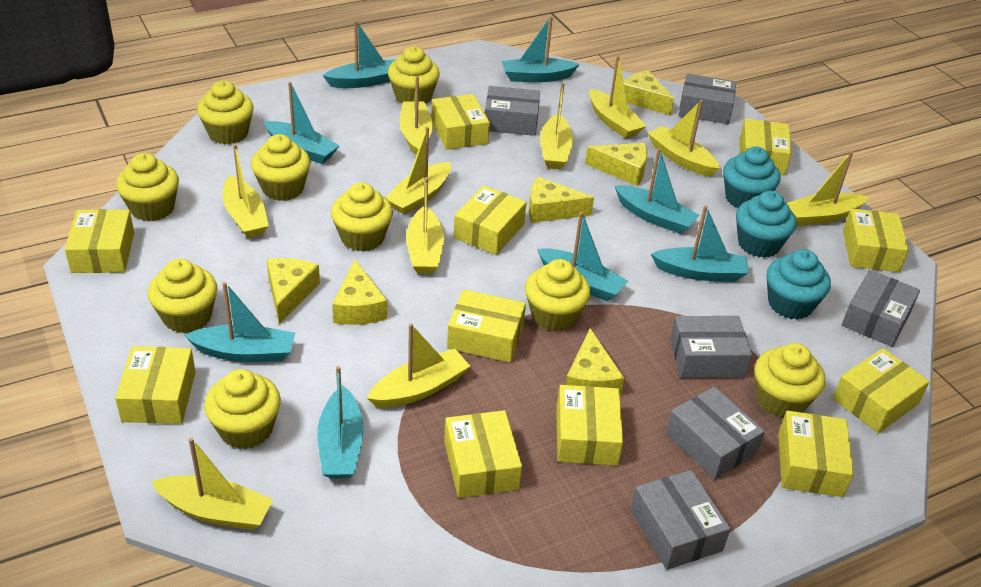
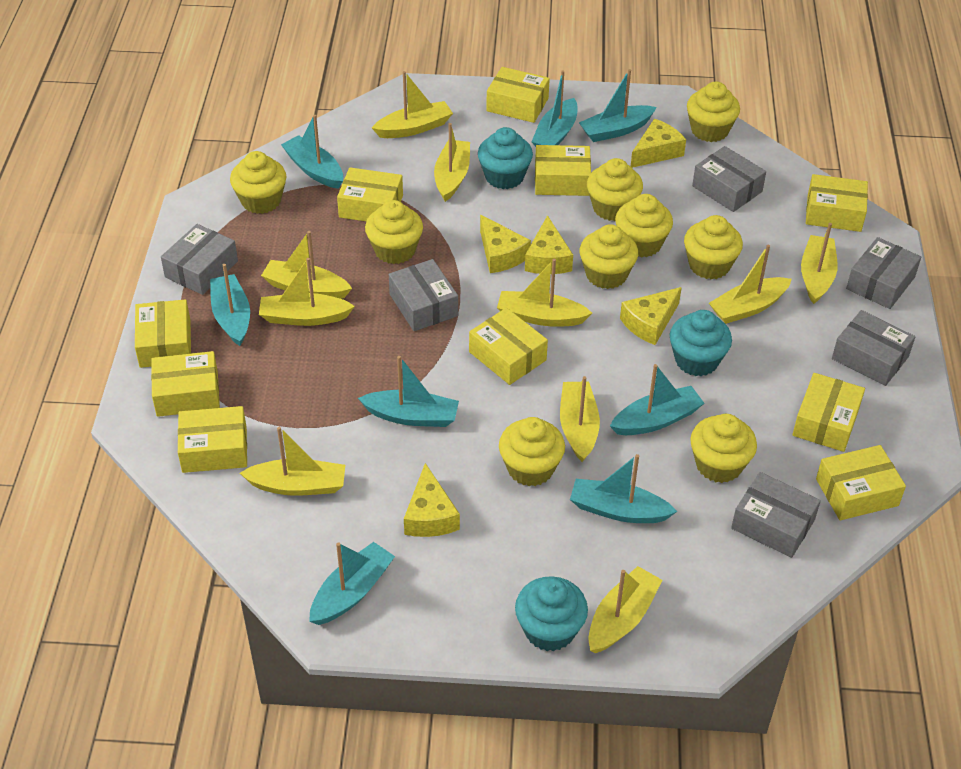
yellow box: 11 -> 10
yellow cheese: 6 -> 5

